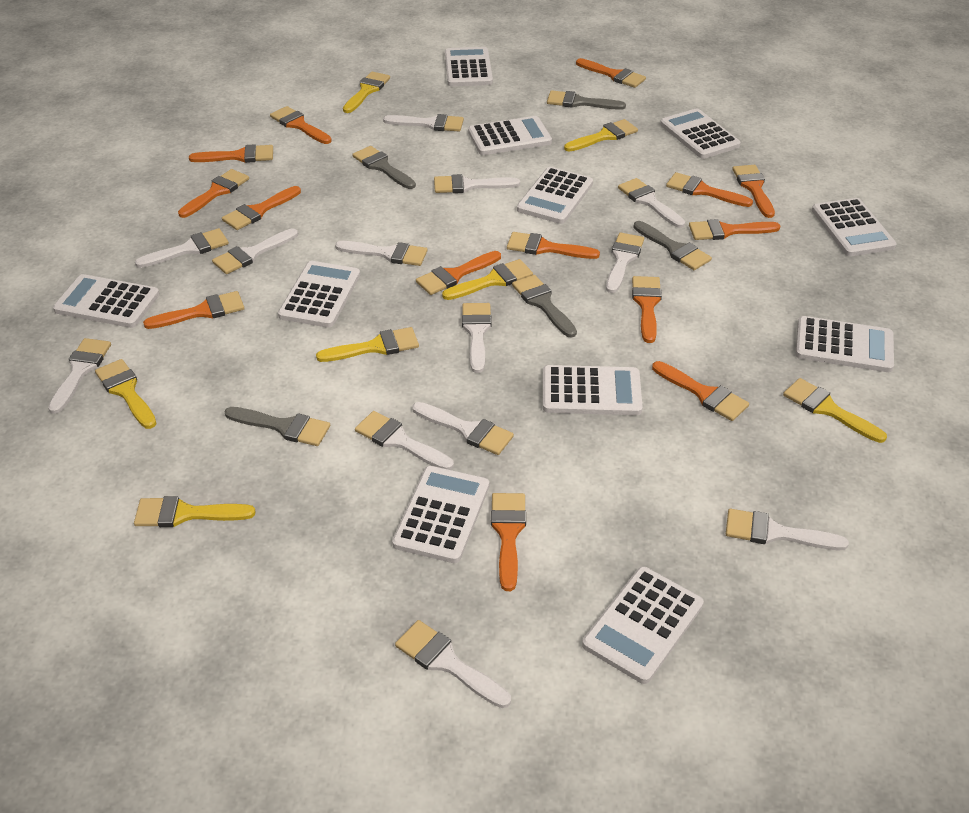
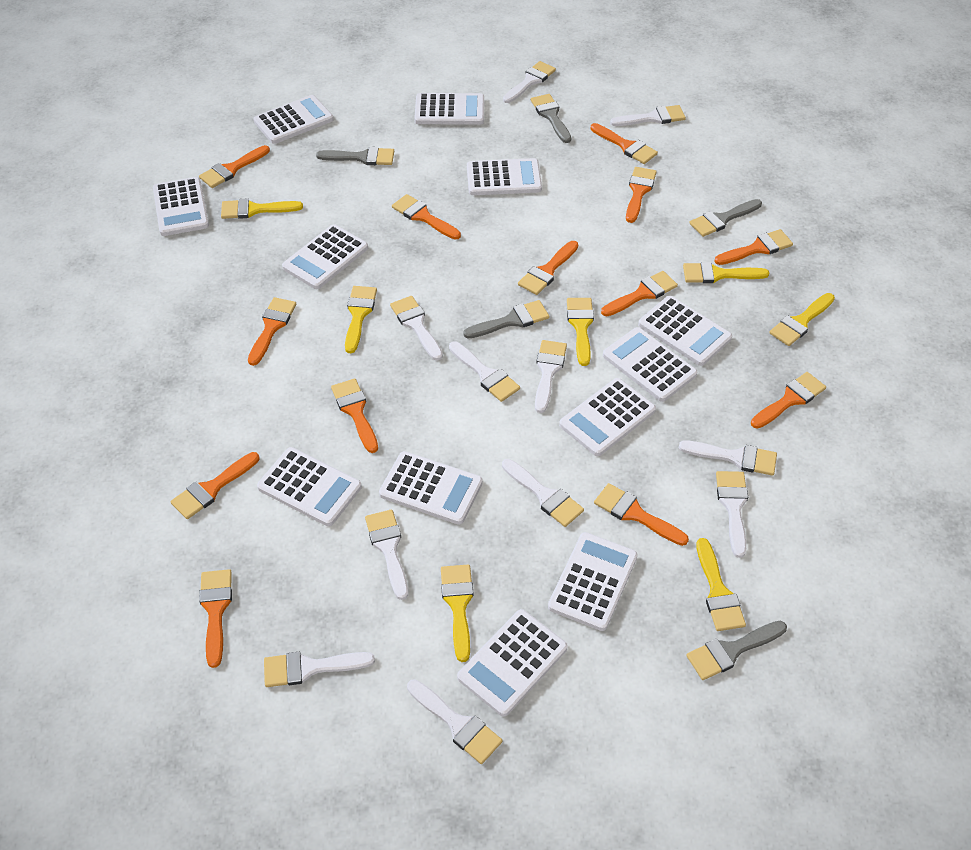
orange brush: 14 -> 13
white brush: 13 -> 11
white calculator: 11 -> 12

